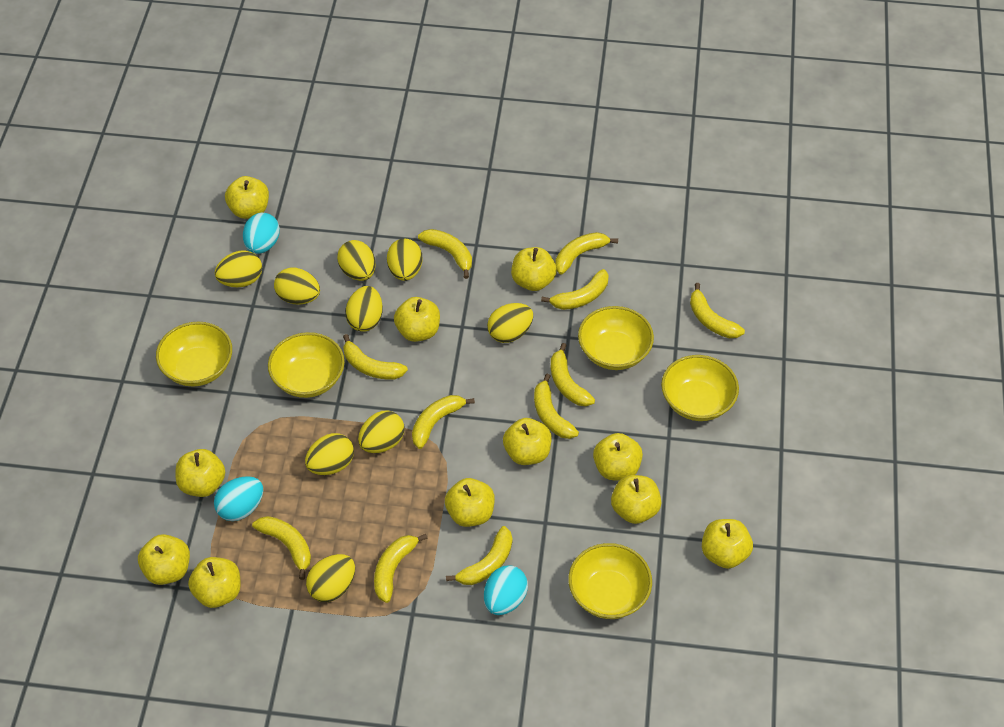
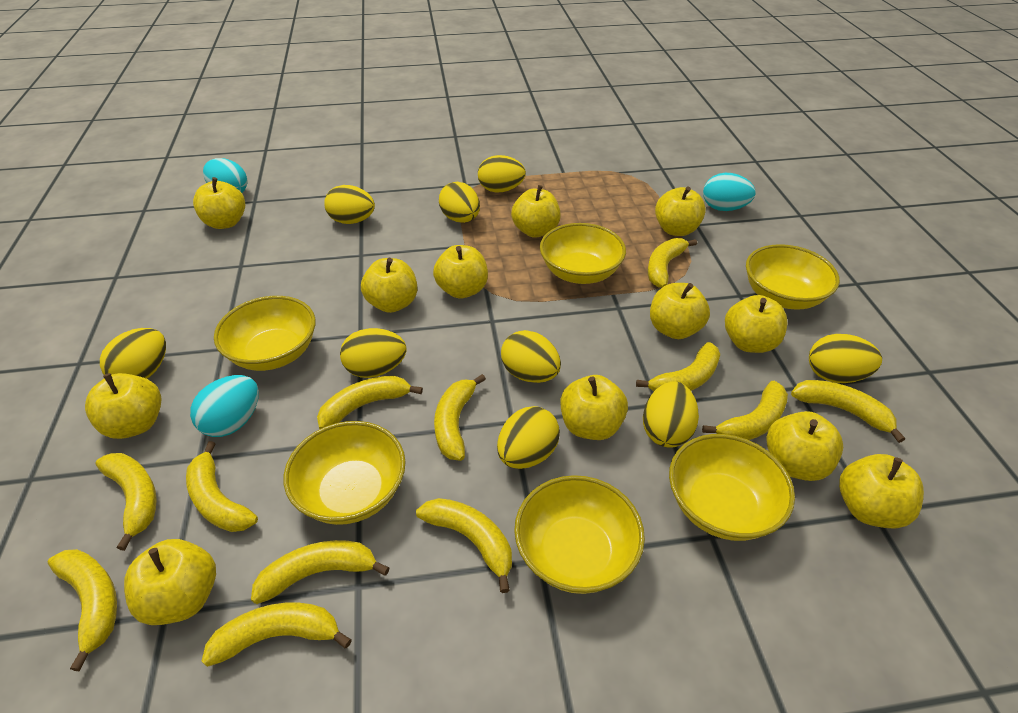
yellow apple: 11 -> 12
yellow banana: 11 -> 12
yellow bowl: 5 -> 6

